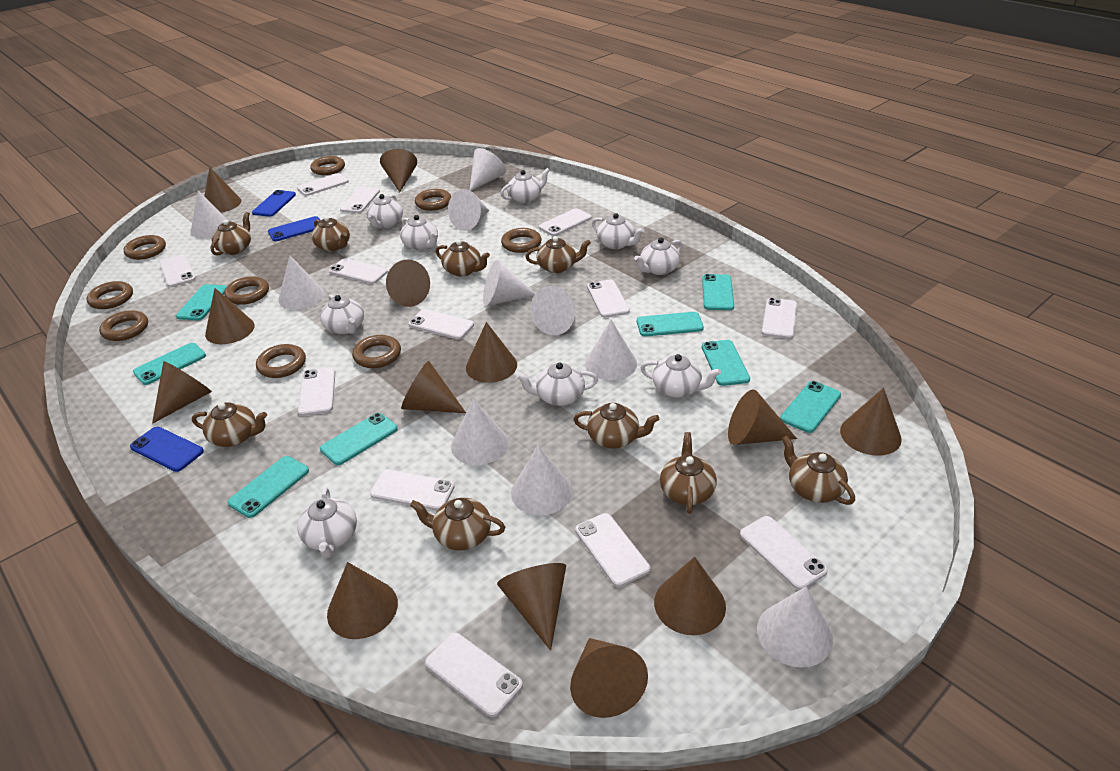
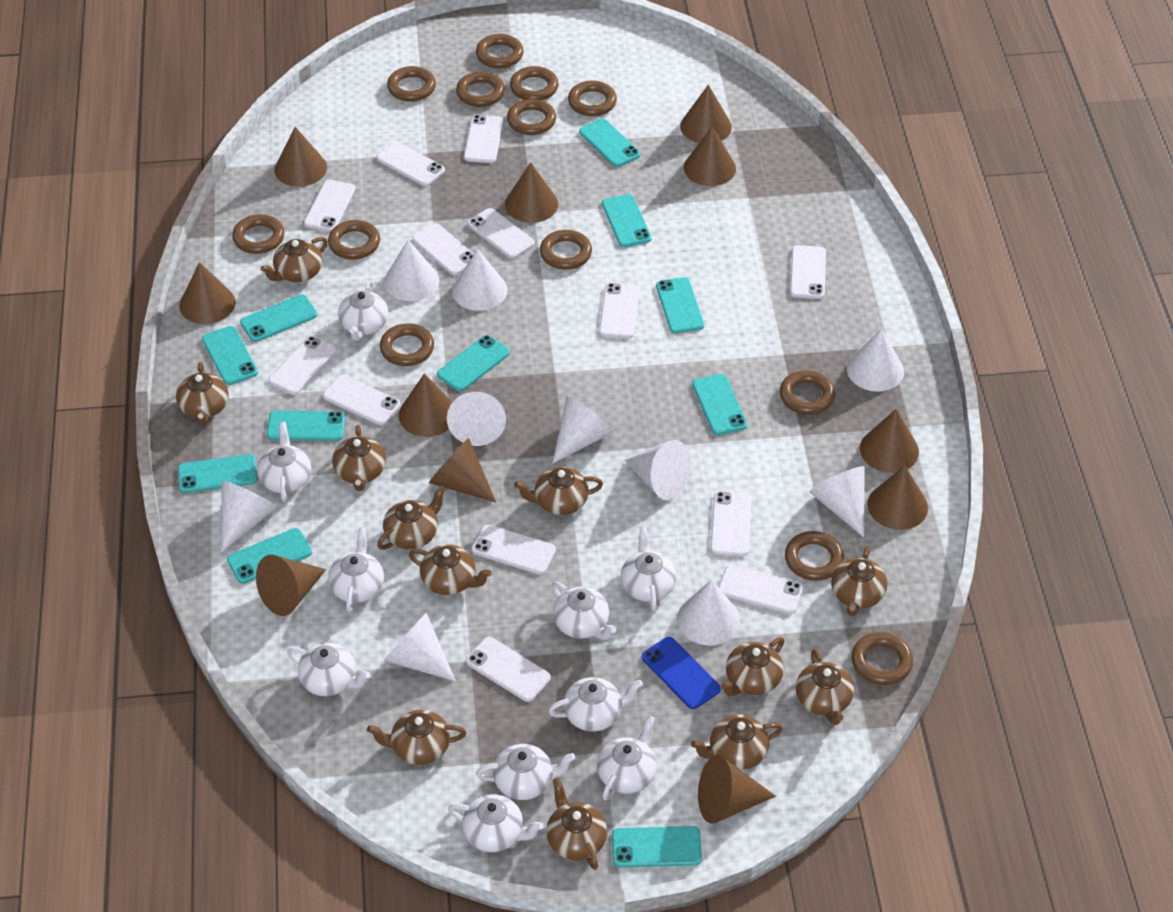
blue phone: 3 -> 1
brown cone: 13 -> 11
brown ring: 9 -> 13
brown teapot: 9 -> 12
turquoise phone: 8 -> 11
white teapot: 9 -> 10

